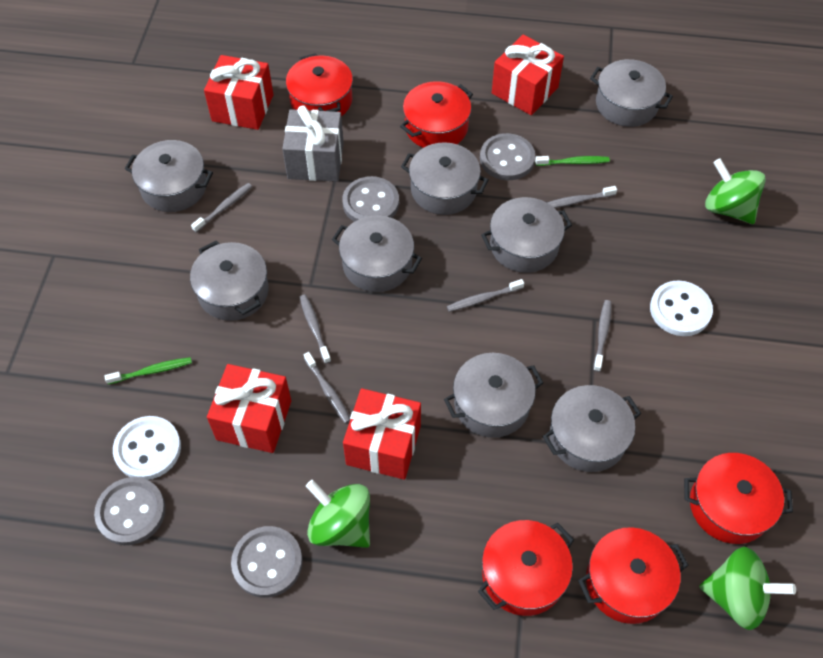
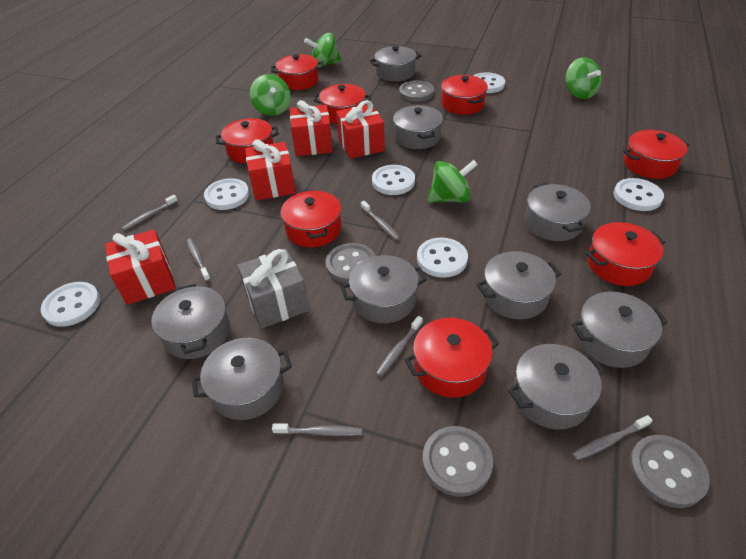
green spinning top: 3 -> 4
green toothbrush: 2 -> 0
grey pot: 8 -> 9
red pot: 5 -> 8
white button: 2 -> 6

